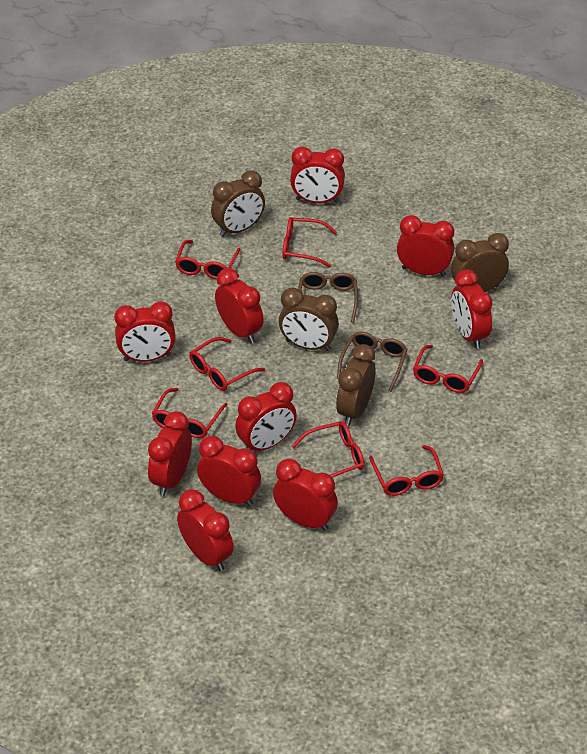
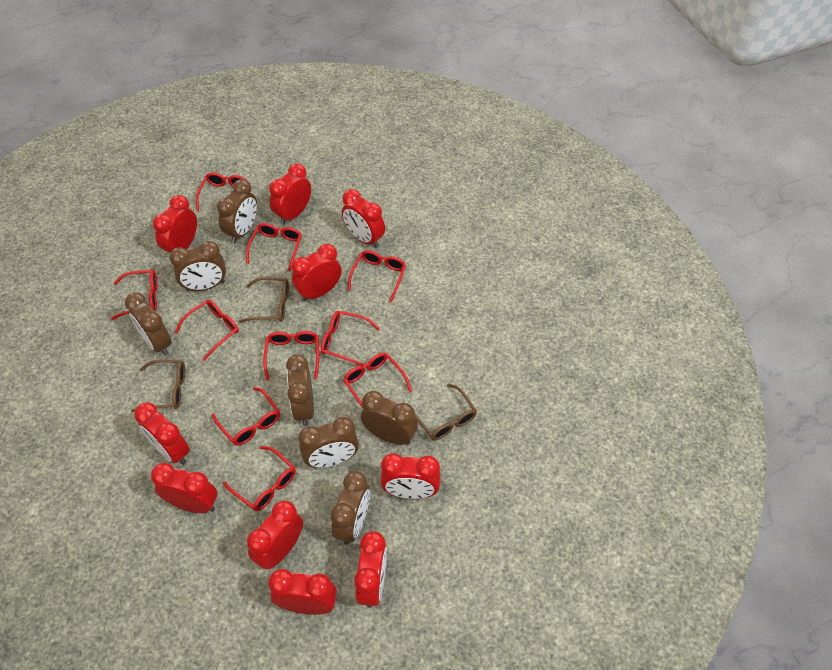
brown clock: 4 -> 7
brown glasses: 2 -> 3
red glasses: 7 -> 10

